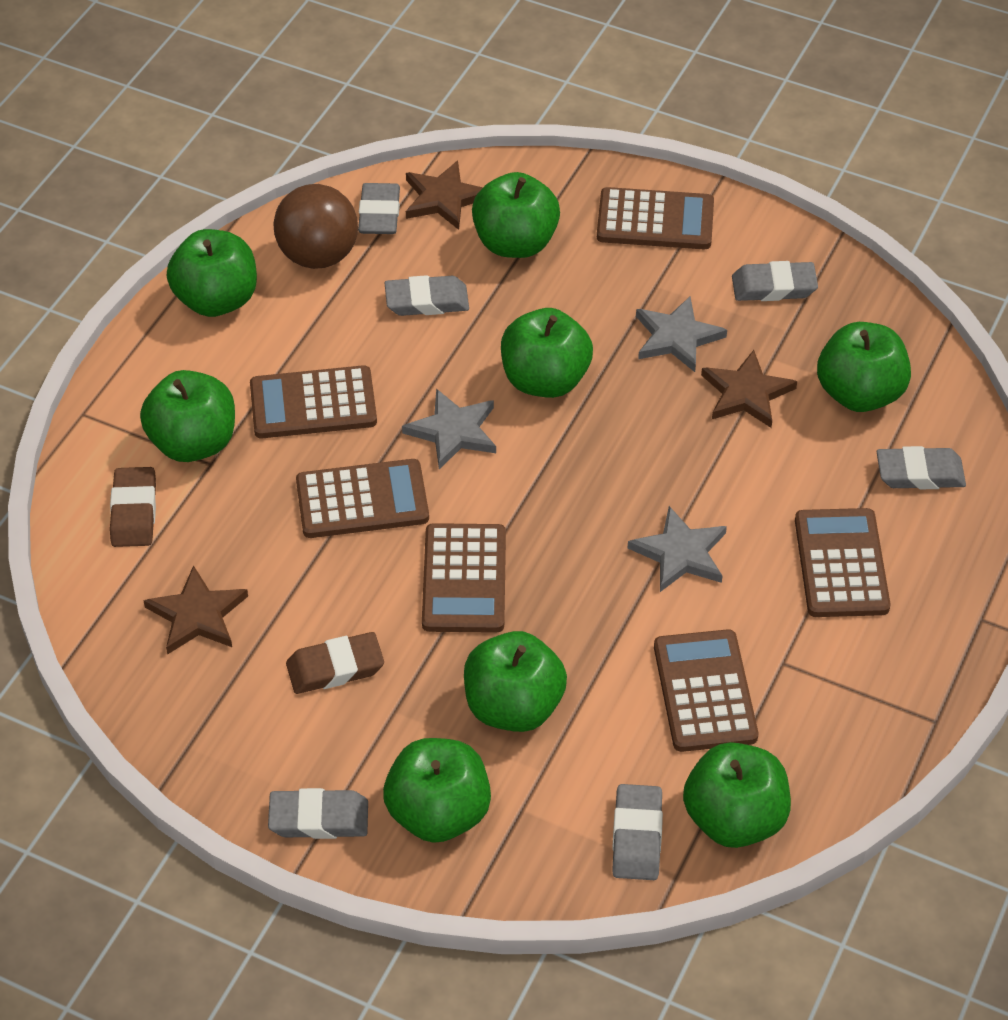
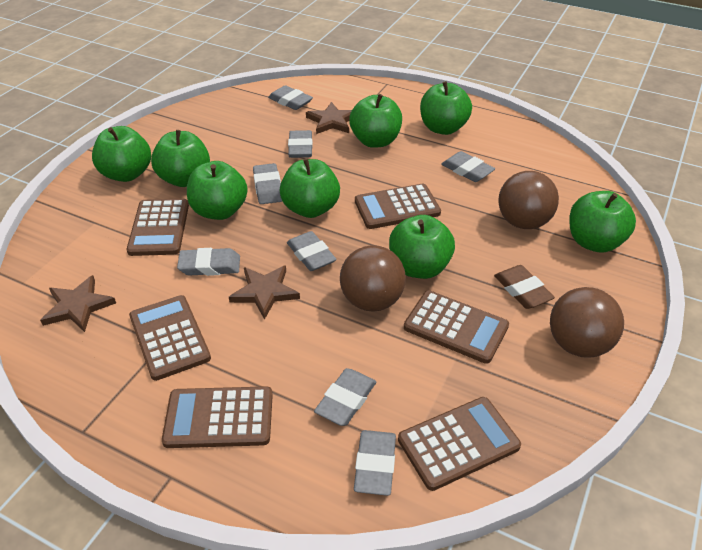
brown ball: 1 -> 3
brown eraser: 2 -> 1
grey eraser: 6 -> 8
grey star: 3 -> 0

